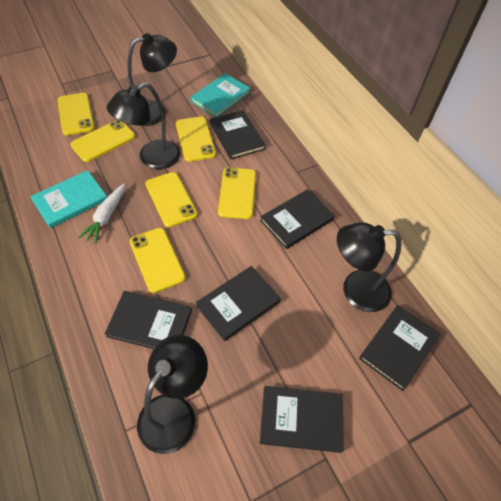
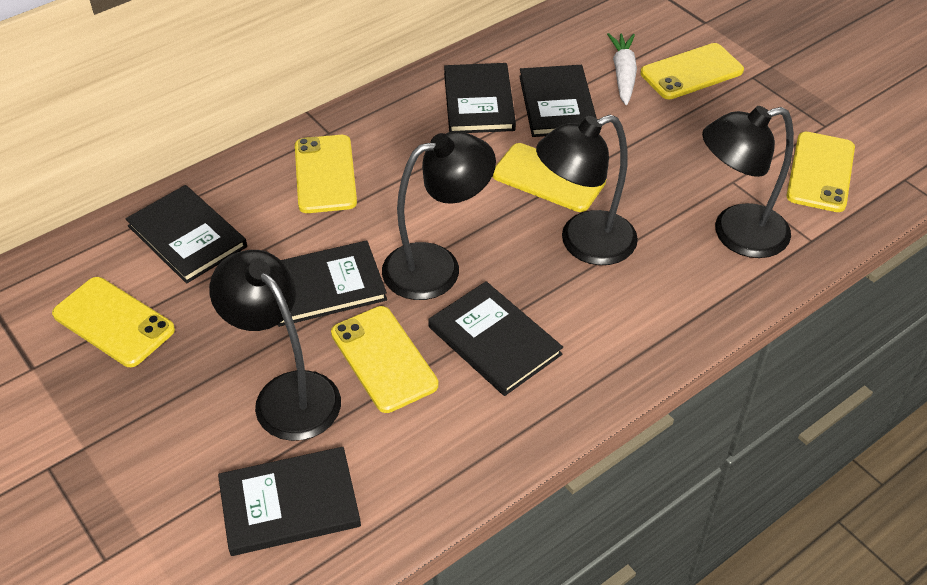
turquoise book: 2 -> 0

